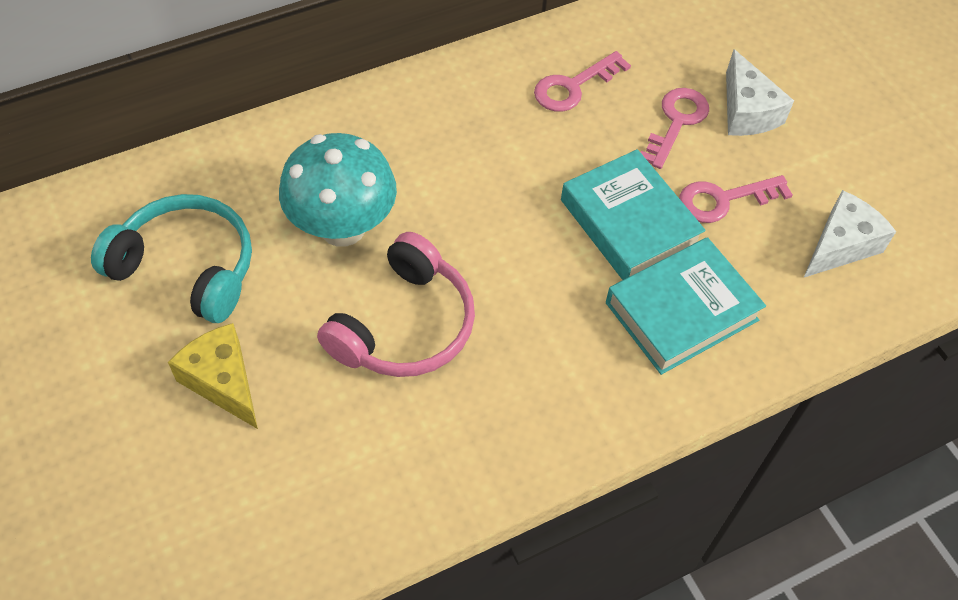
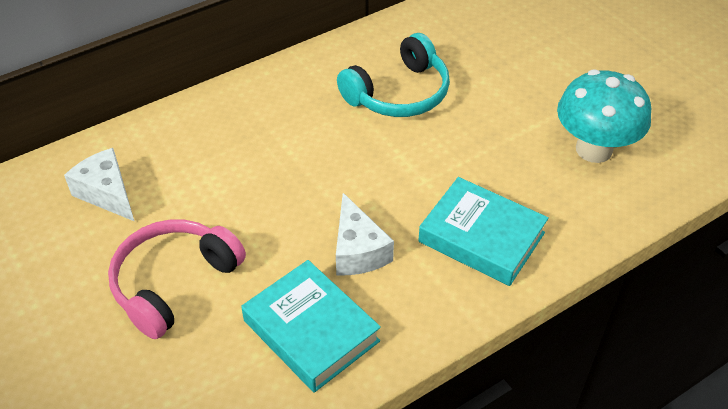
pink key: 3 -> 0
yellow cheese: 1 -> 0

